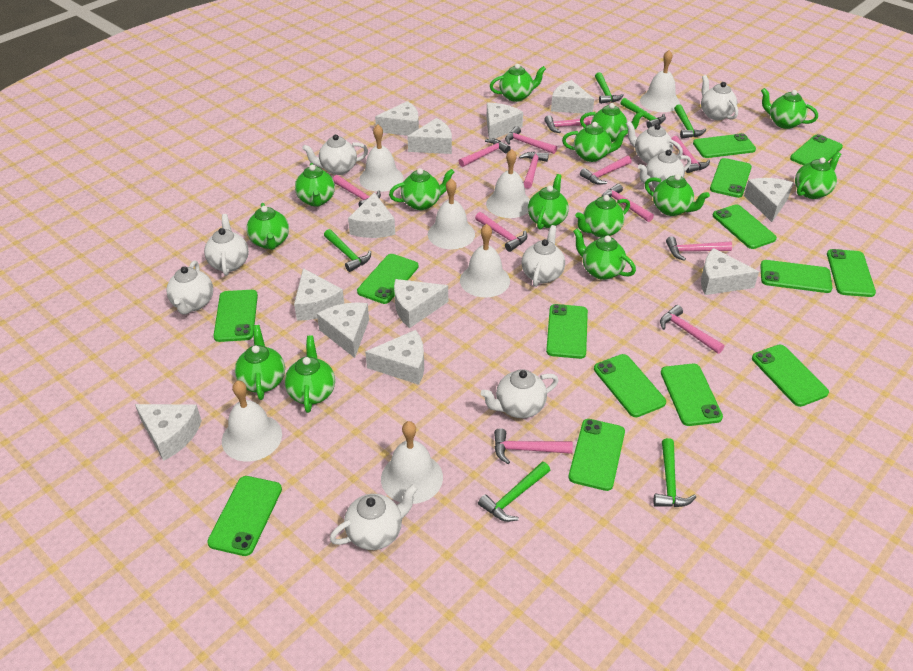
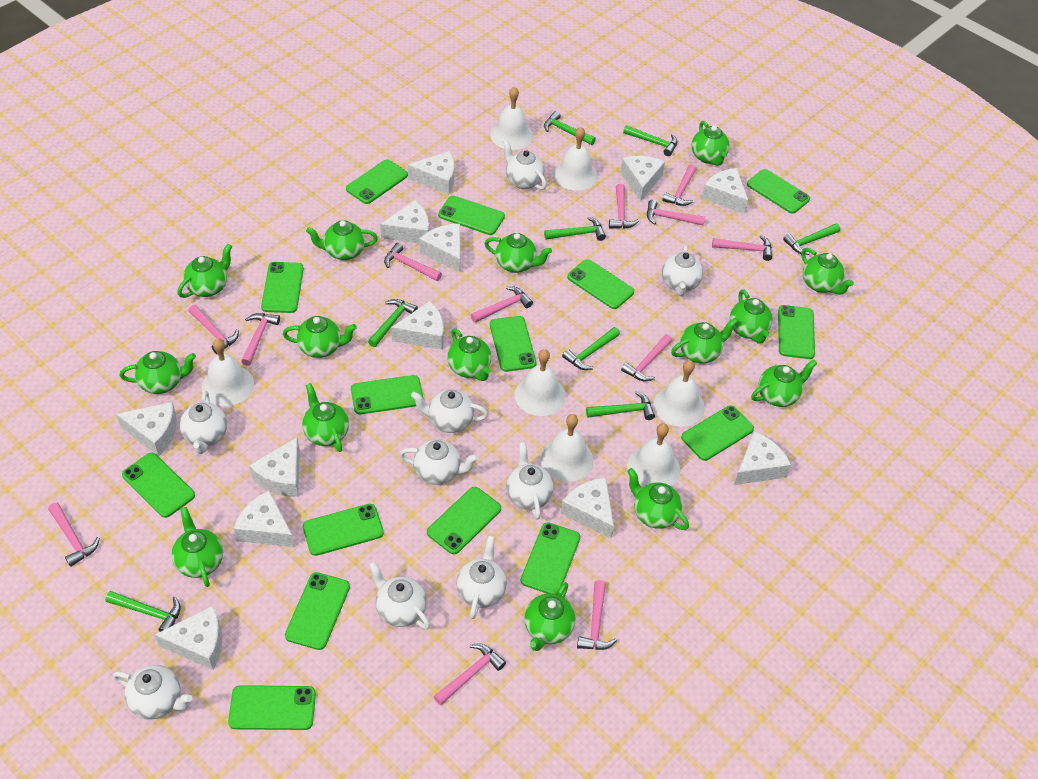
green hammer: 6 -> 8
green phone: 14 -> 15
green teapot: 14 -> 15

